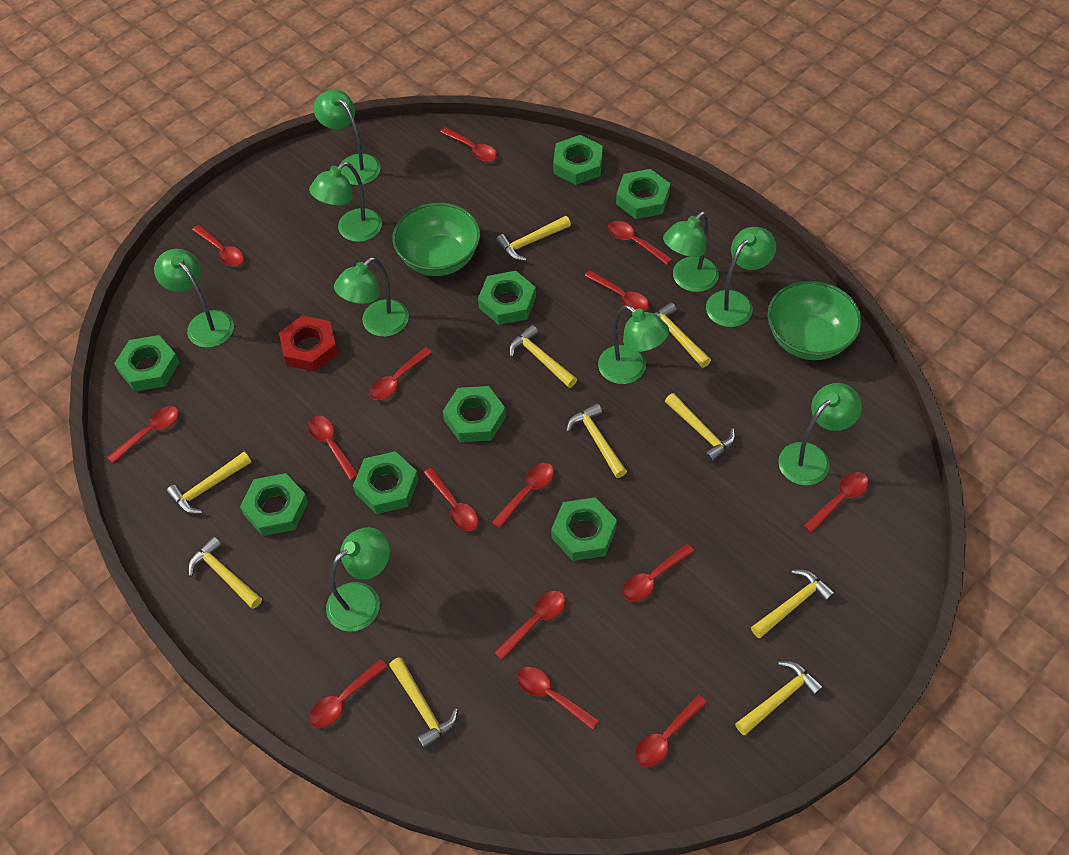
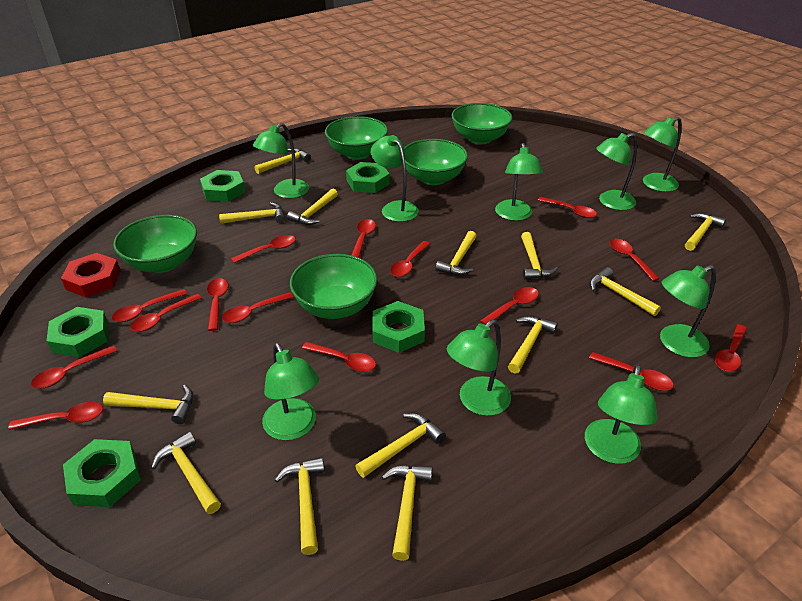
green bowl: 2 -> 5
green nut: 8 -> 5
yellow hammer: 10 -> 13

